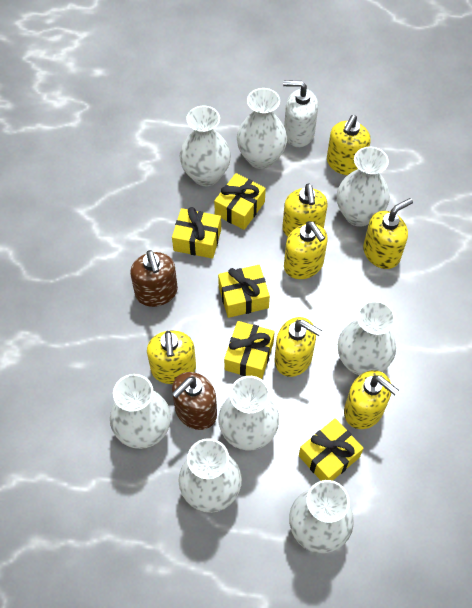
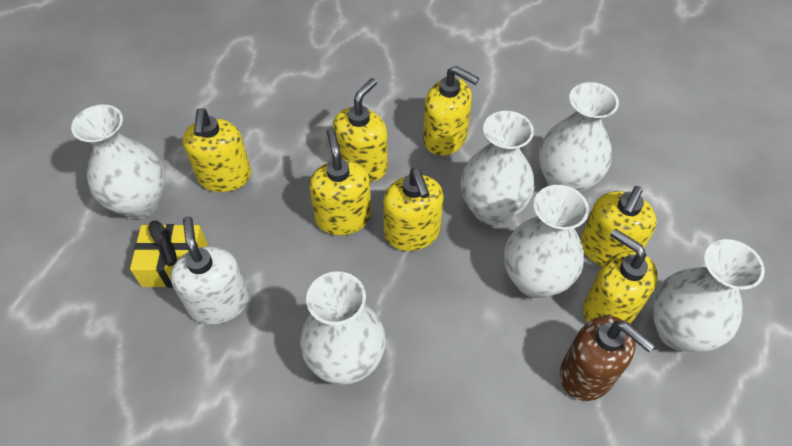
brown soap dispenser: 2 -> 1
white vase: 8 -> 6
yellow gift: 5 -> 1

